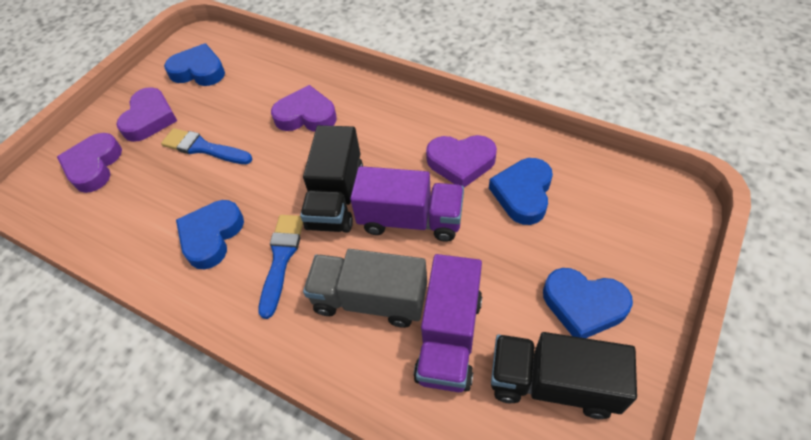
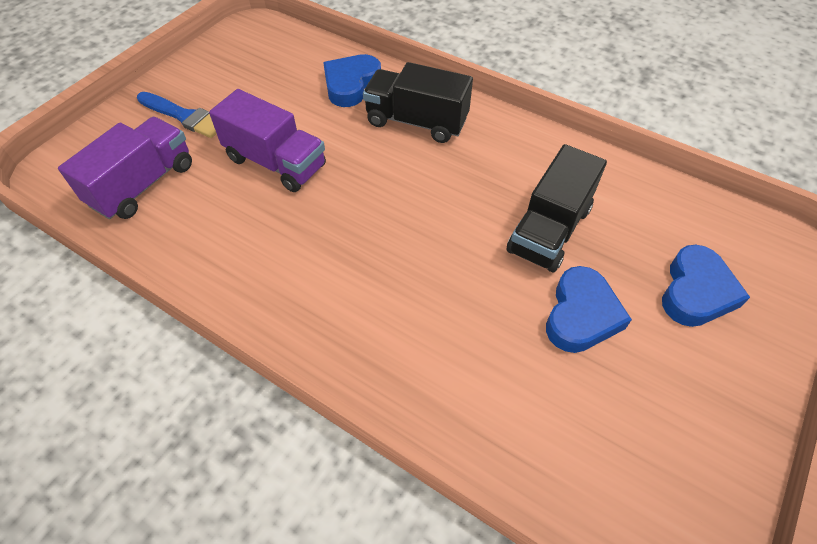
blue brush: 2 -> 1
blue heart: 4 -> 3
grey truck: 1 -> 0
purple heart: 4 -> 0

